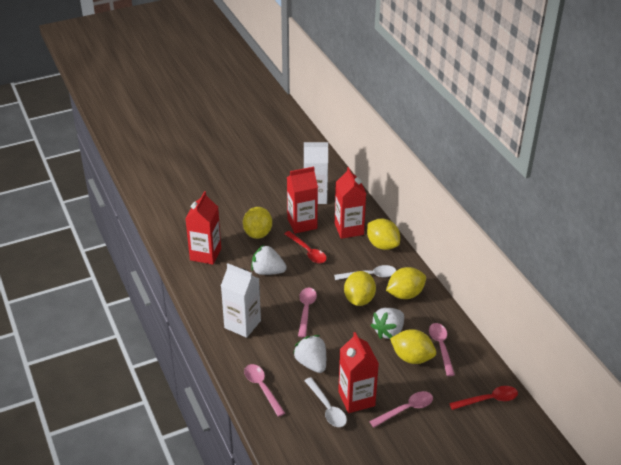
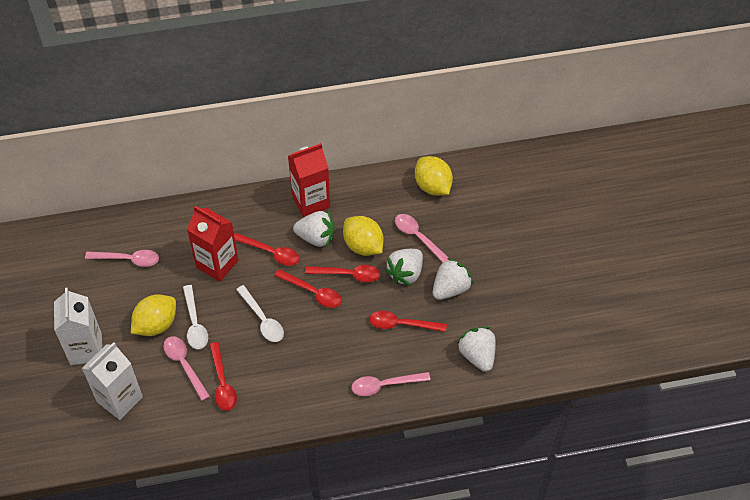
red carton: 4 -> 2
red spoon: 2 -> 5
white strawberry: 3 -> 4
yellow lemon: 5 -> 3

